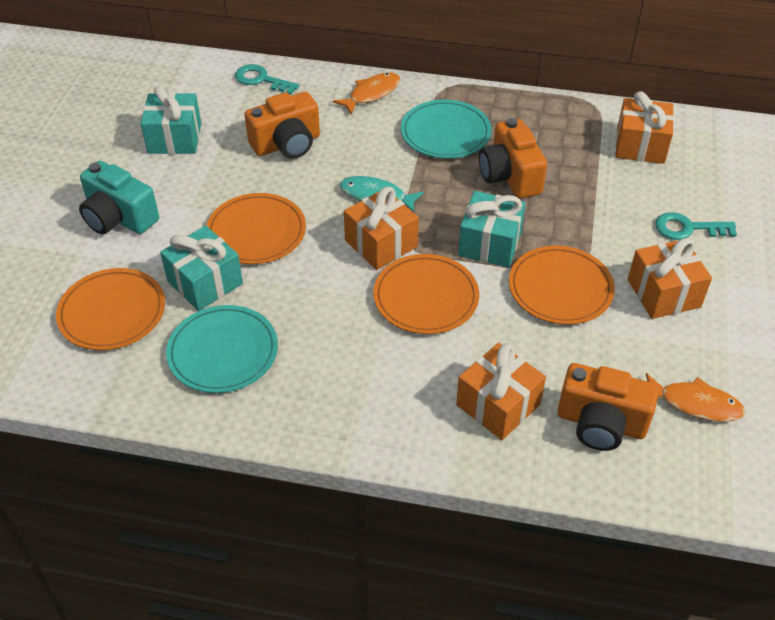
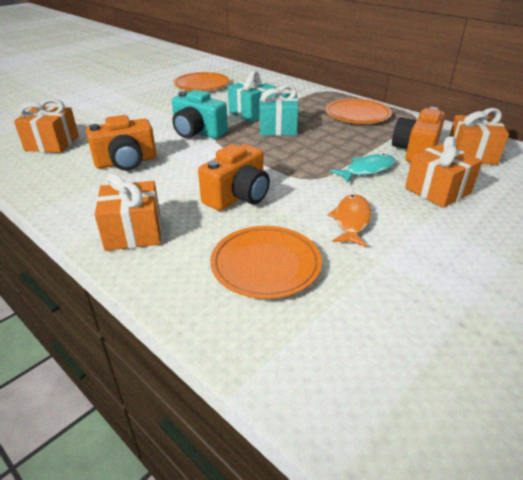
orange fish: 2 -> 1
orange plate: 4 -> 3
turquoise gift: 3 -> 2
turquoise key: 2 -> 0
turquoise plate: 2 -> 0

